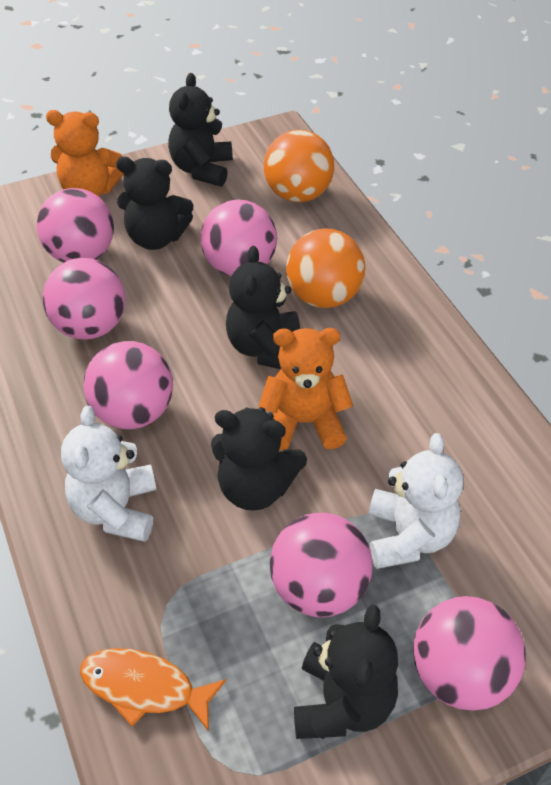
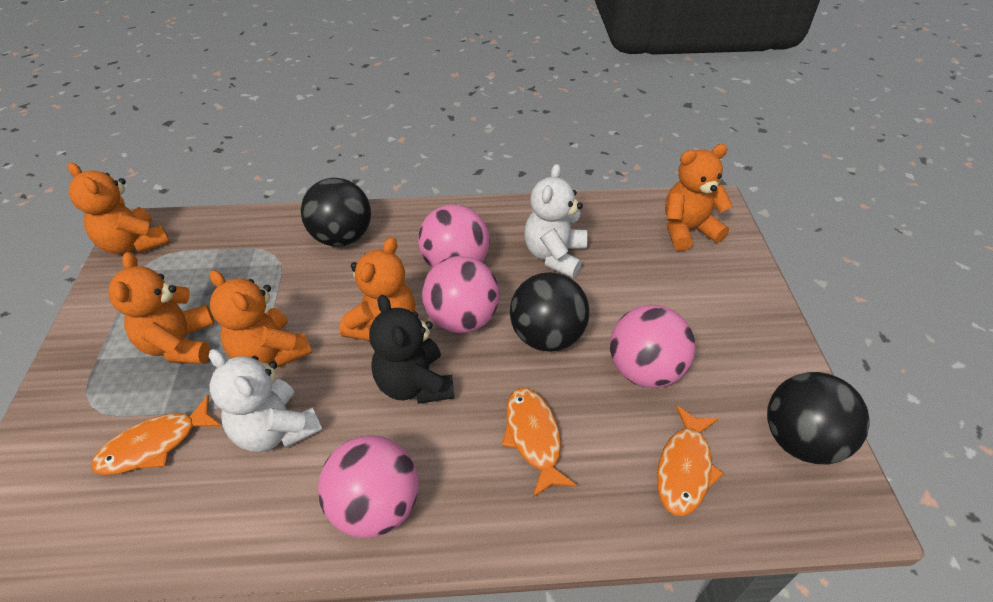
black ball: 0 -> 3
black teddy bear: 5 -> 1
orange ball: 2 -> 0
orange fish: 1 -> 3
orange teddy bear: 2 -> 5
pink ball: 6 -> 4

